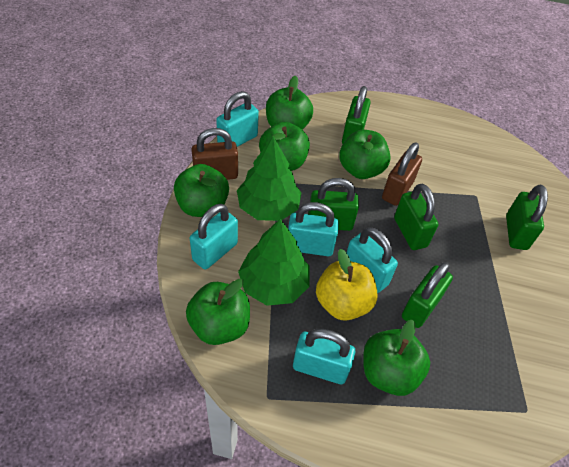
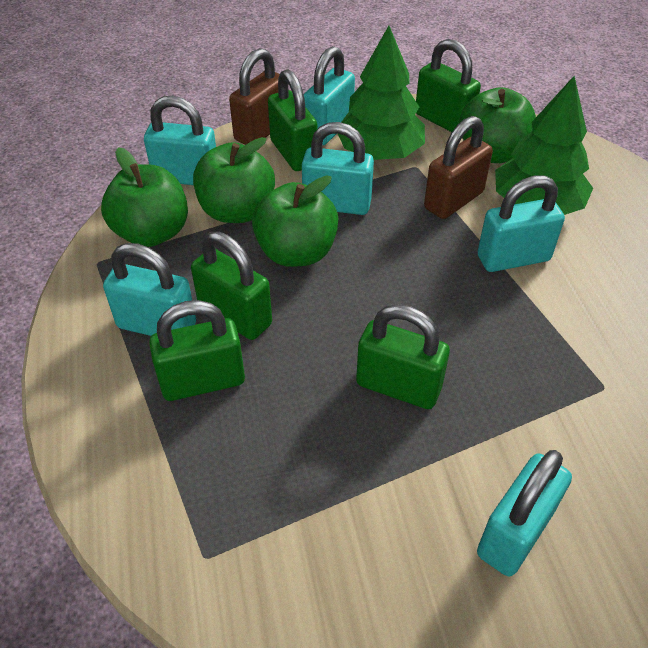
green apple: 6 -> 4
turquoise padlock: 5 -> 6
yellow apple: 1 -> 0

